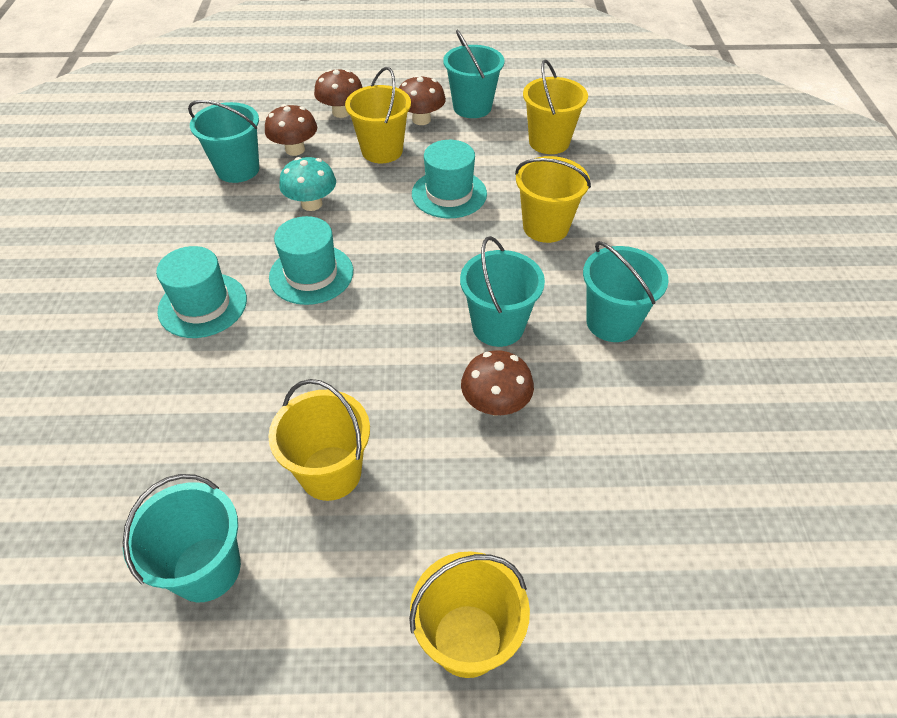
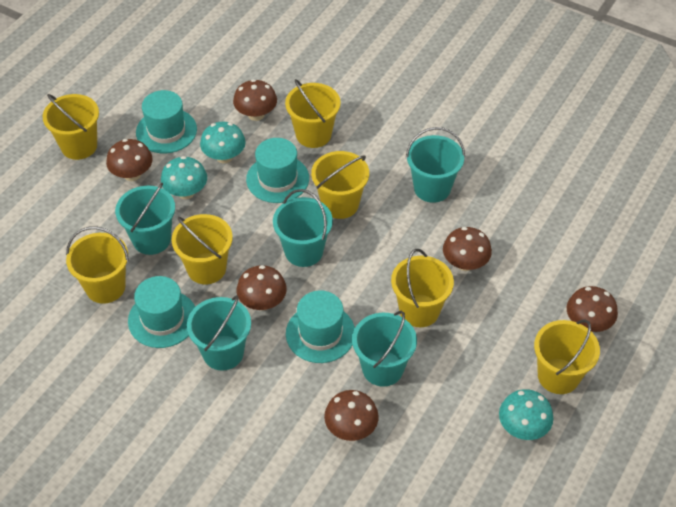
brown mushroom: 4 -> 6
turquoise hat: 3 -> 4
turquoise mushroom: 1 -> 3
yellow bucket: 5 -> 7

